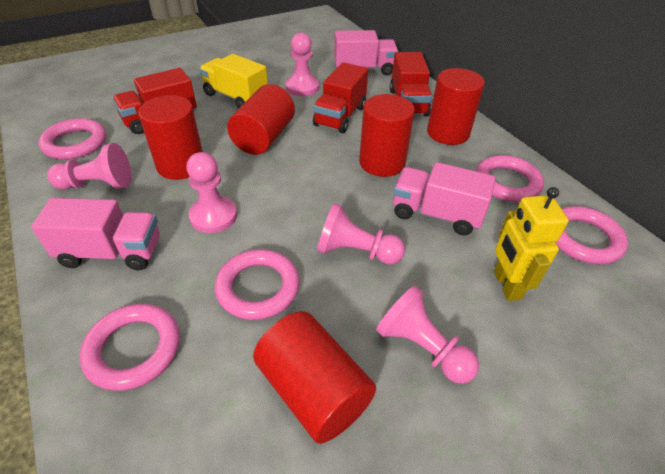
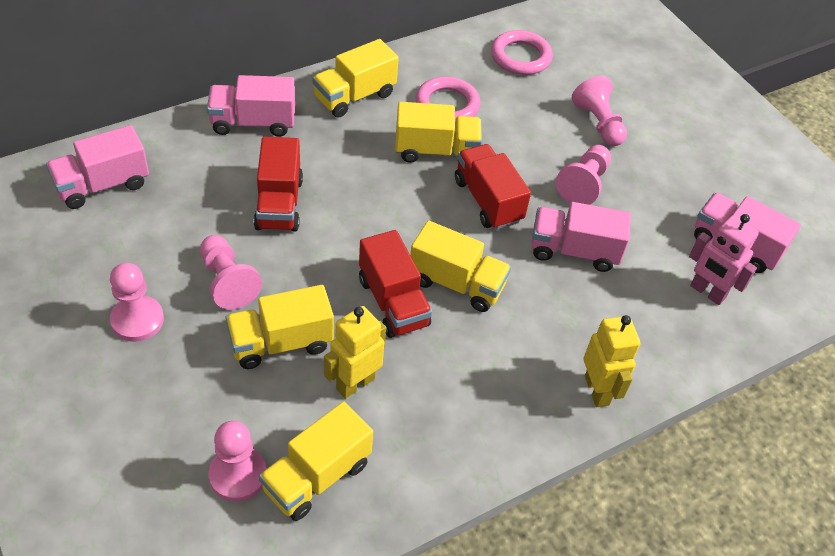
pink ring: 5 -> 2
pink robot: 0 -> 1
pink truck: 3 -> 4
red cylinder: 5 -> 0
yellow robot: 1 -> 2
yellow truck: 1 -> 5

